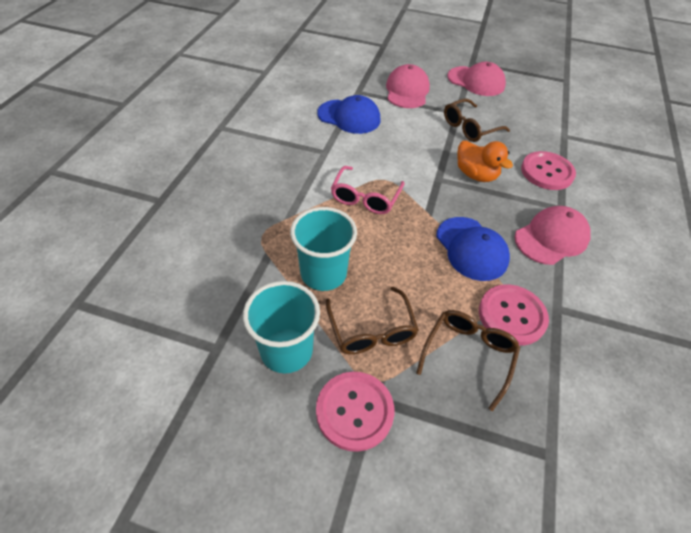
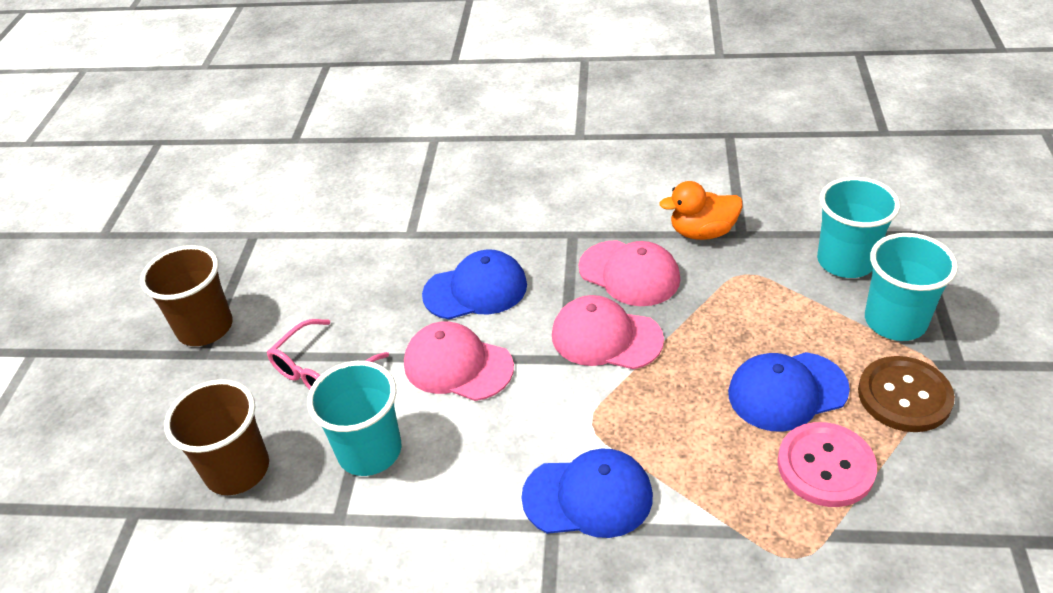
blue cap: 2 -> 3
brown button: 0 -> 1
brown cup: 0 -> 2
brown glasses: 3 -> 0
pink button: 3 -> 1
turquoise cup: 2 -> 3

